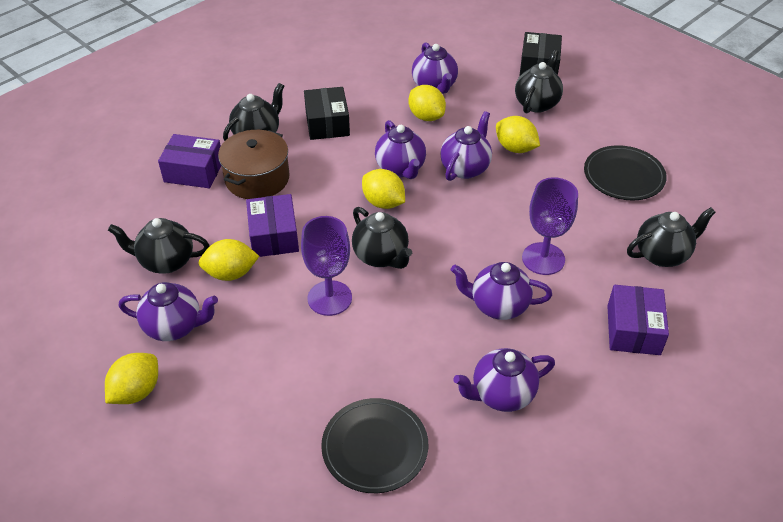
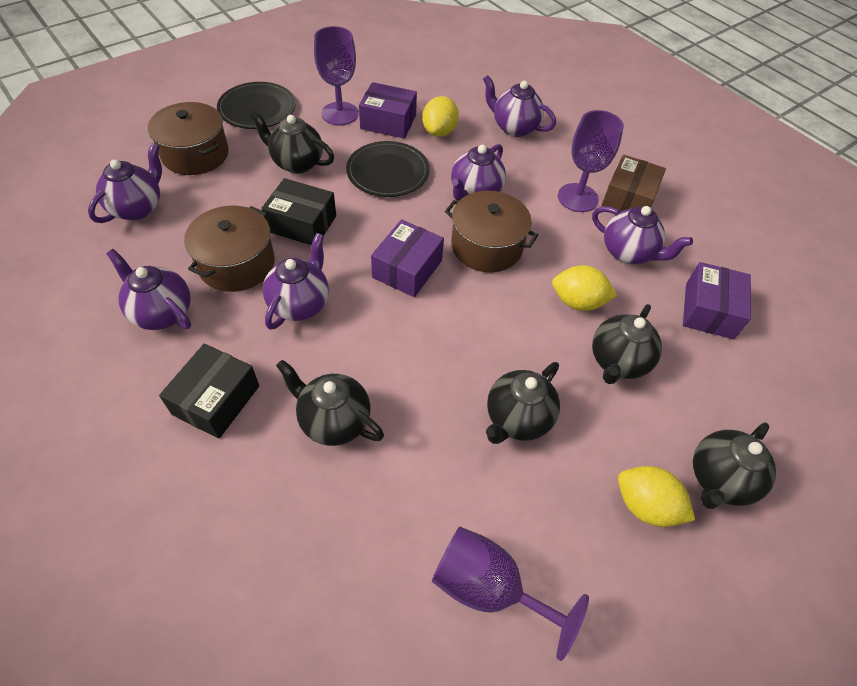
brown box: 0 -> 1
brown pot: 1 -> 3
purple goblet: 2 -> 3
yellow lemon: 5 -> 3

